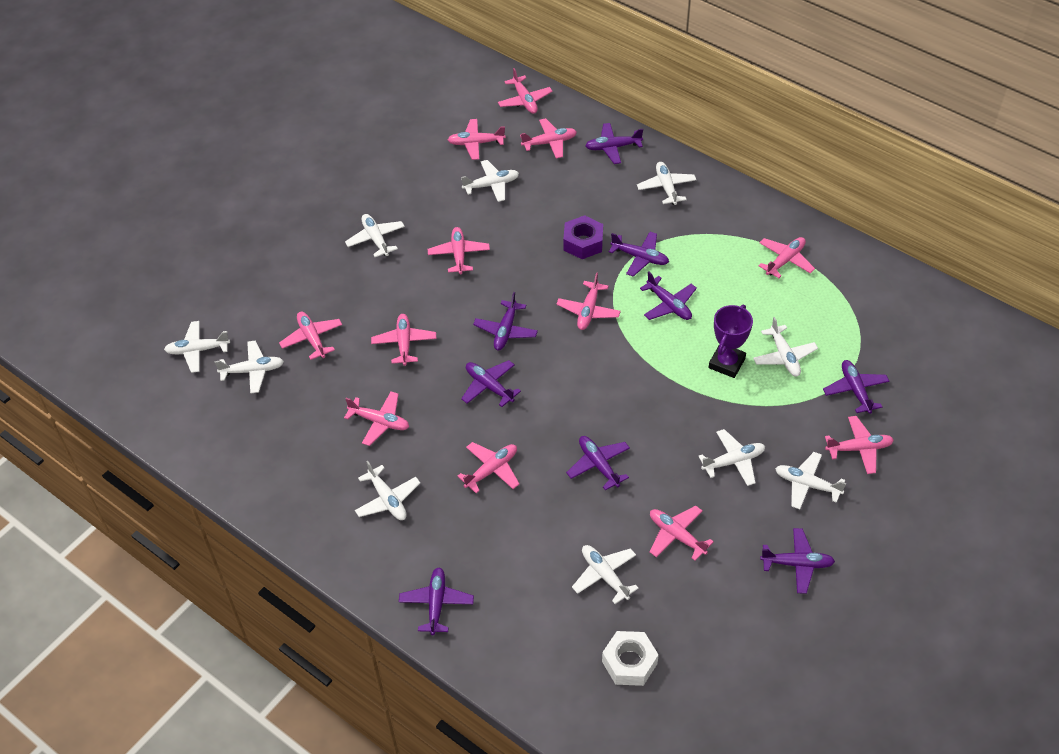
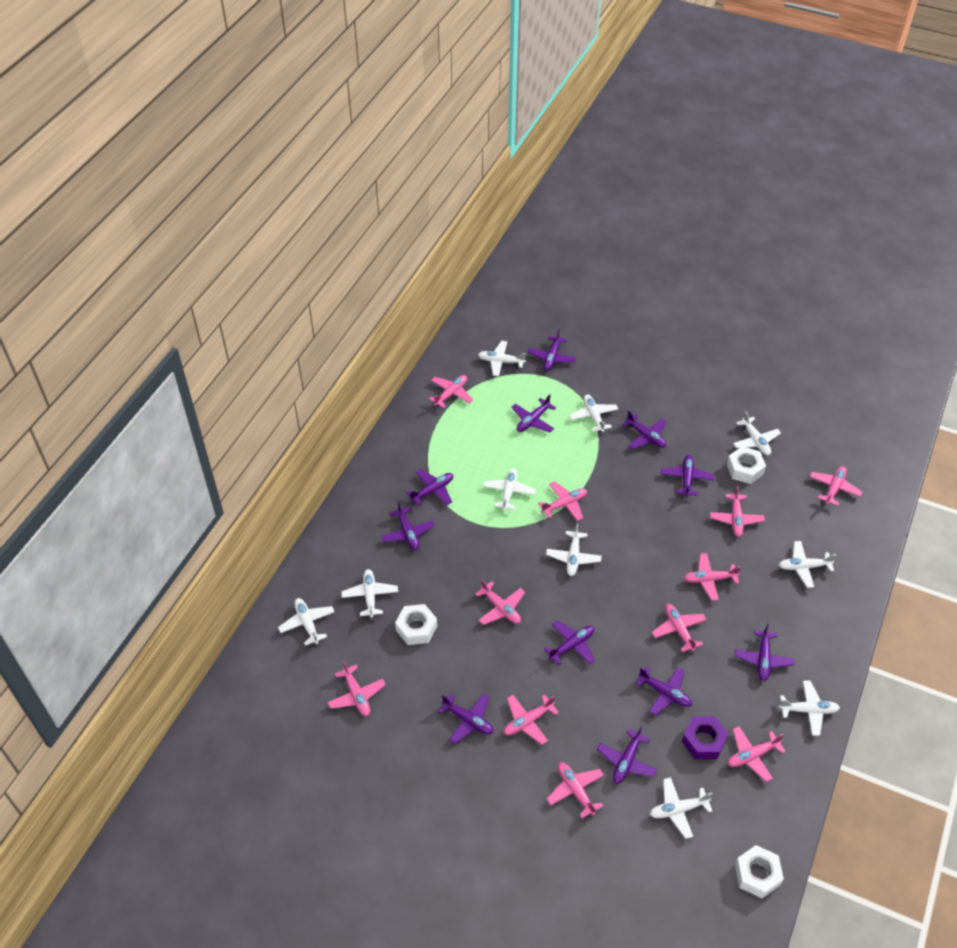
pink plane: 12 -> 11
purple plane: 9 -> 11
purple trophy: 1 -> 0
white nut: 1 -> 3

